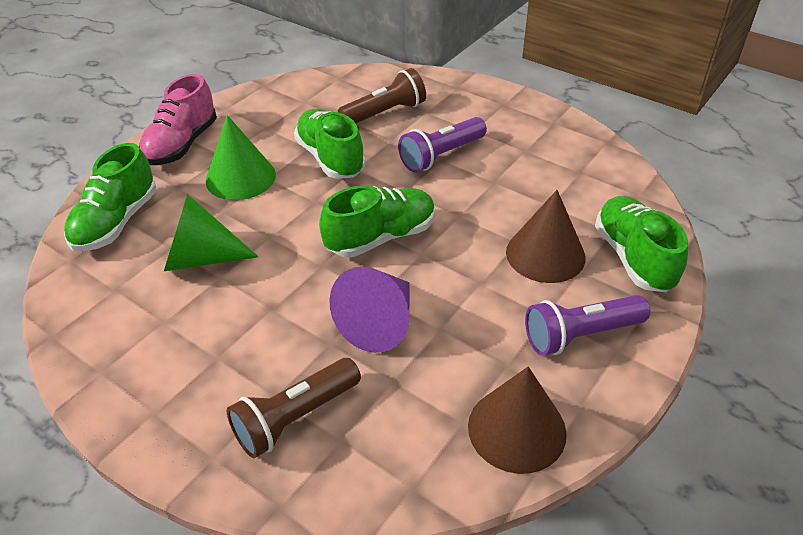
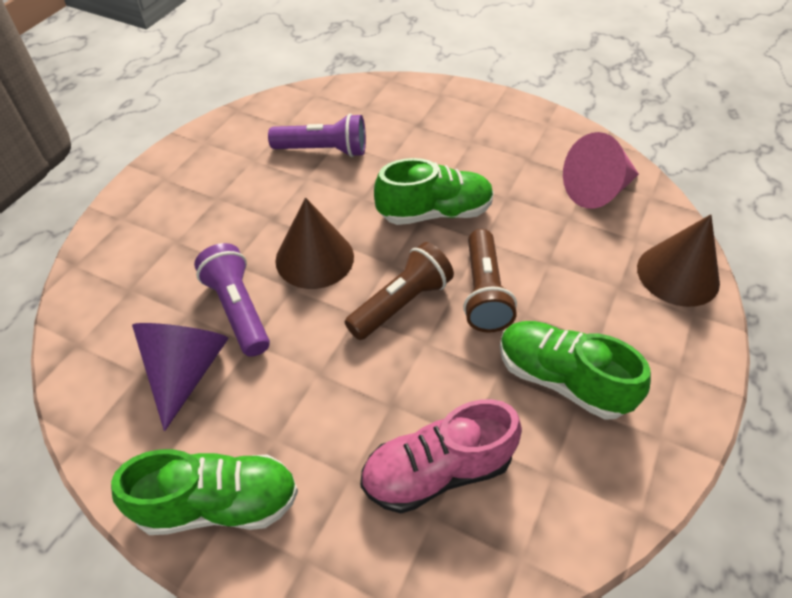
green cone: 2 -> 0
green shoe: 4 -> 3
pink cone: 0 -> 1

